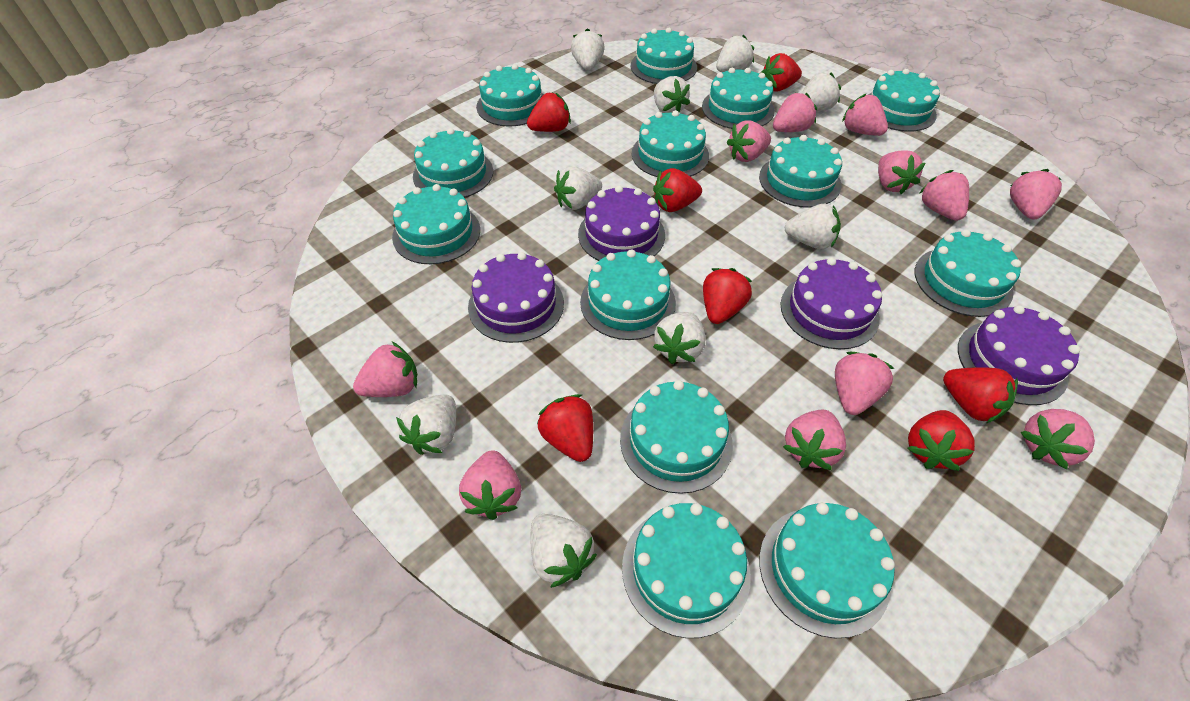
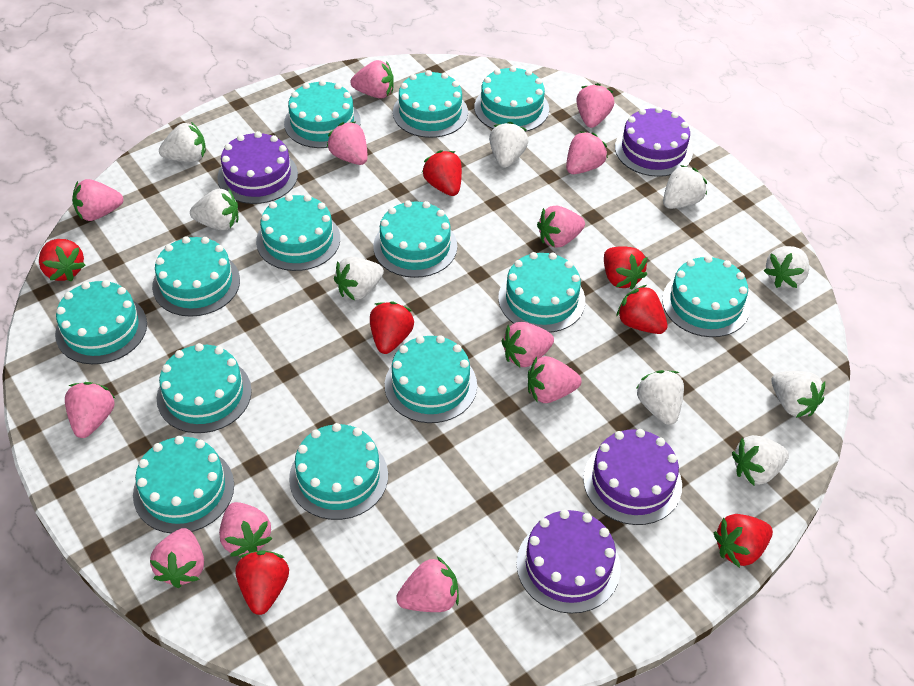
pink strawberry: 11 -> 12

